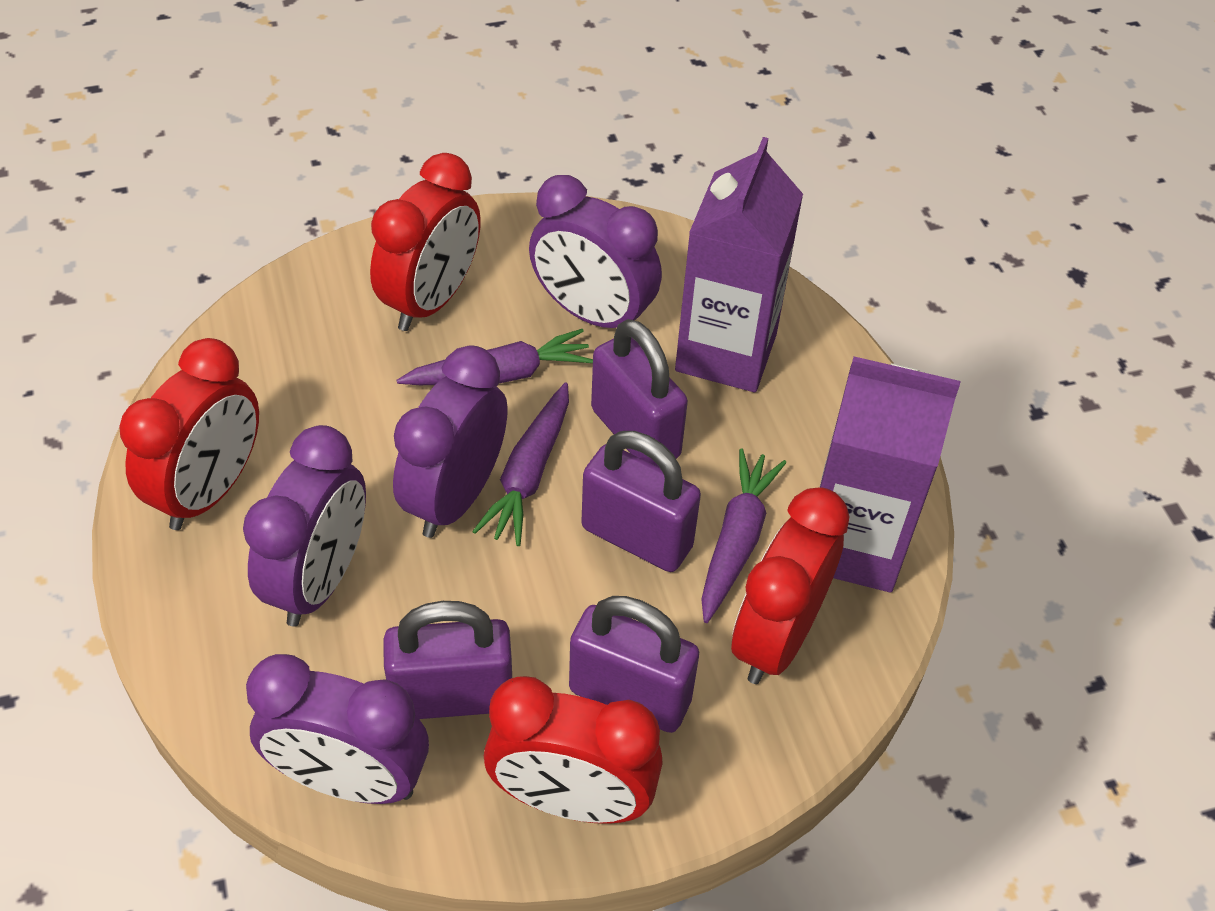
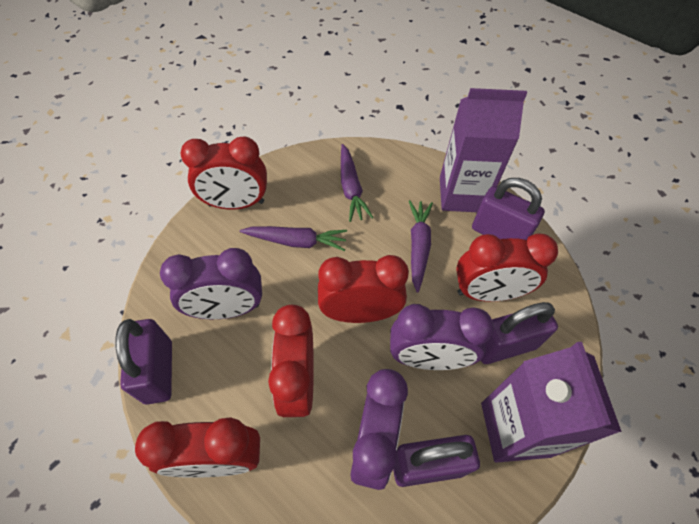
purple clock: 4 -> 3
red clock: 4 -> 5

